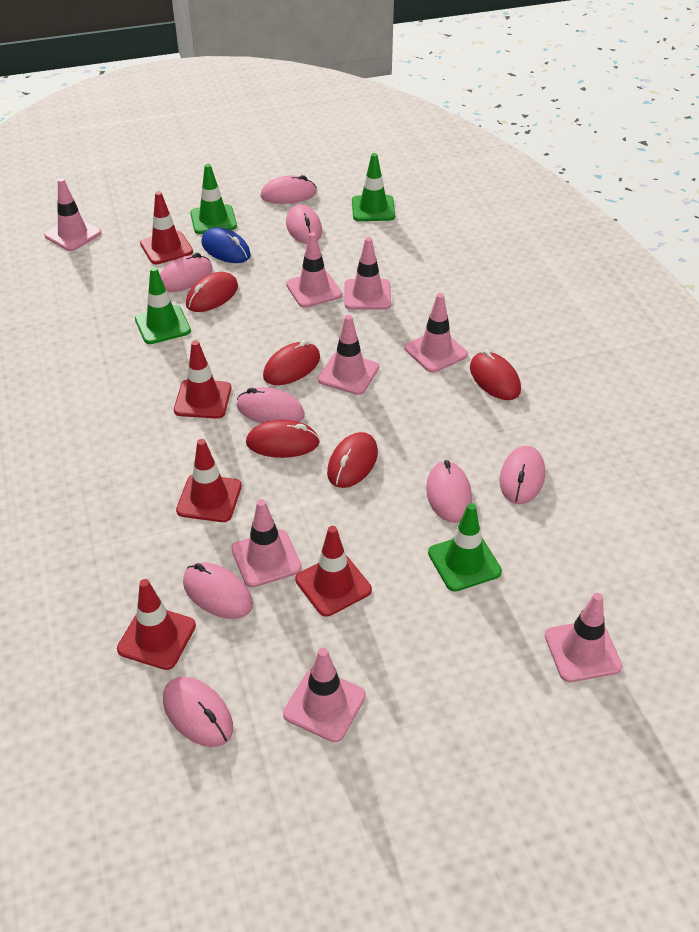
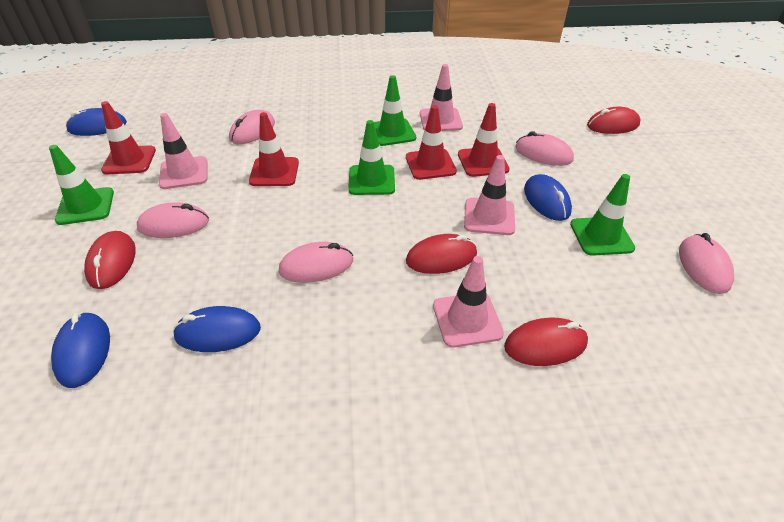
blue mouse: 1 -> 4
pink mouse: 8 -> 5
pink traffic cone: 8 -> 4
red mouse: 5 -> 4
red traffic cone: 5 -> 4

